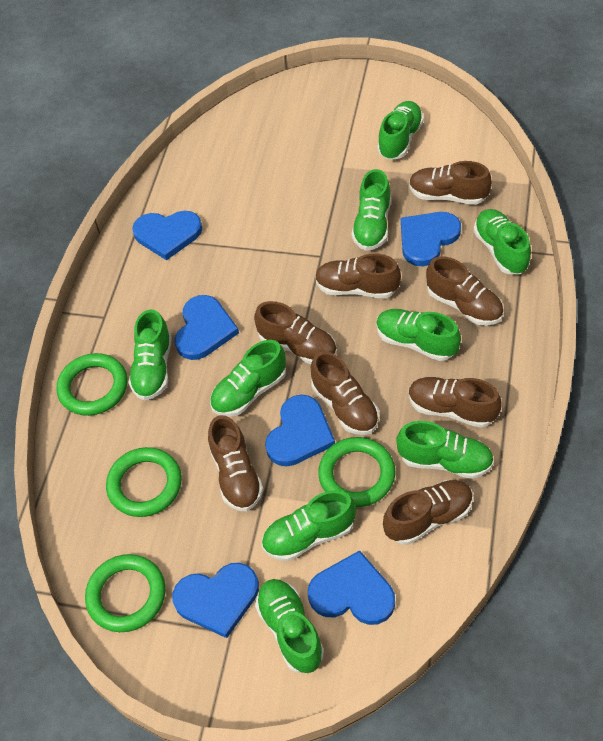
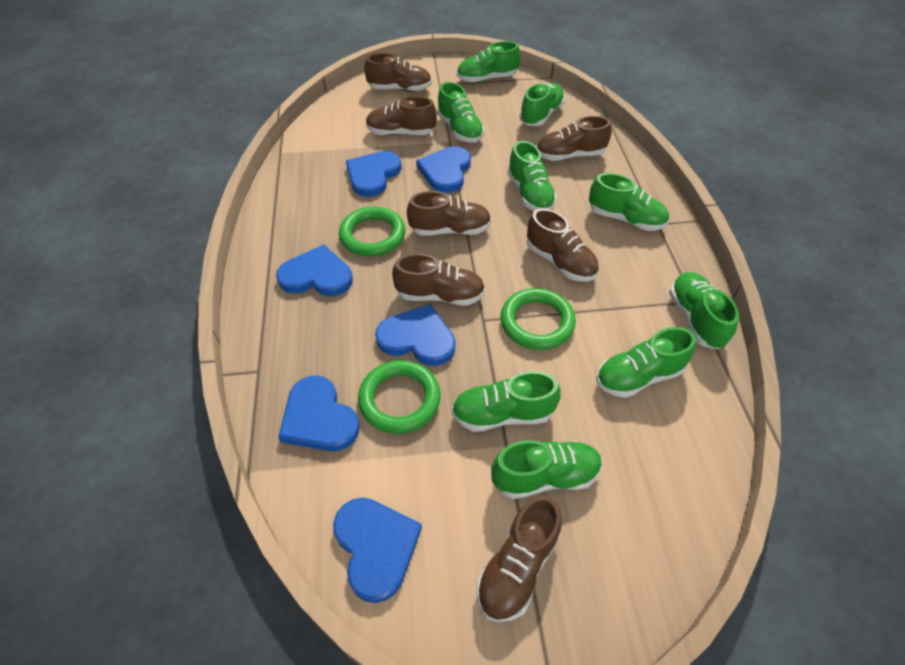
brown shoe: 8 -> 7
green ring: 4 -> 3

